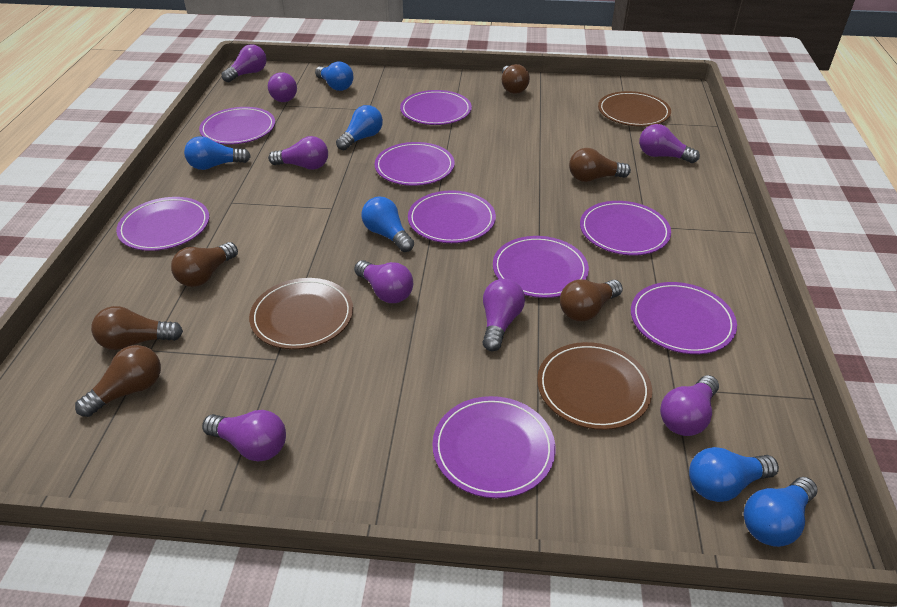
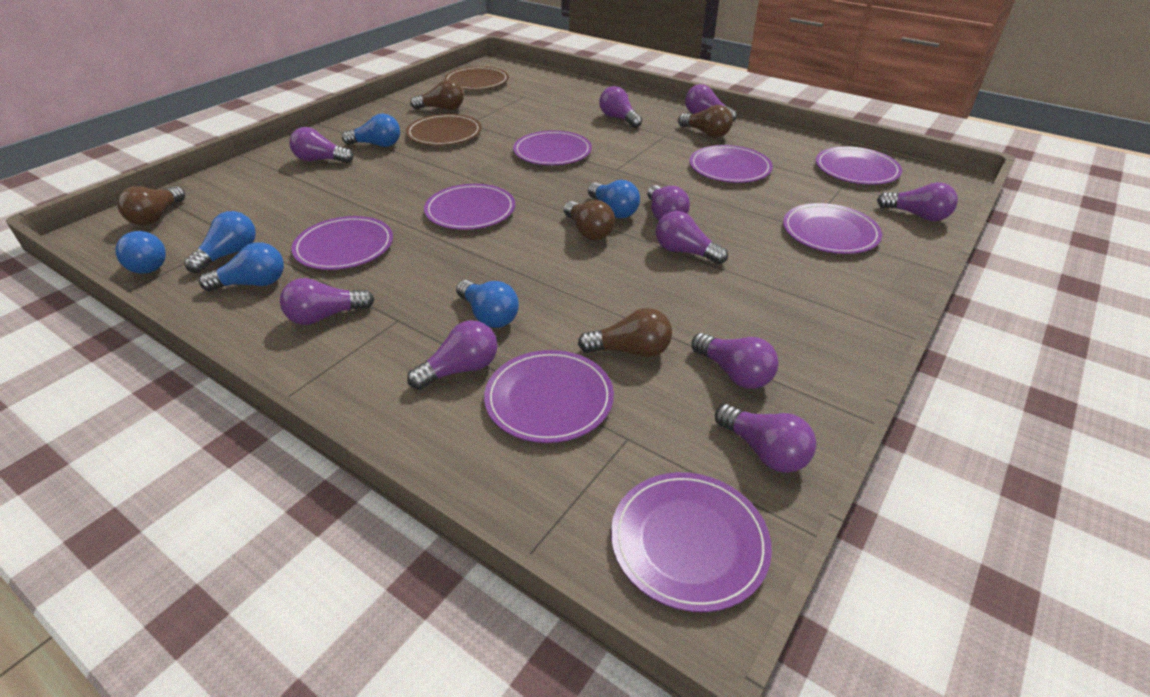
brown light bulb: 6 -> 5
brown plate: 3 -> 2
purple light bulb: 8 -> 10
purple plate: 9 -> 8

